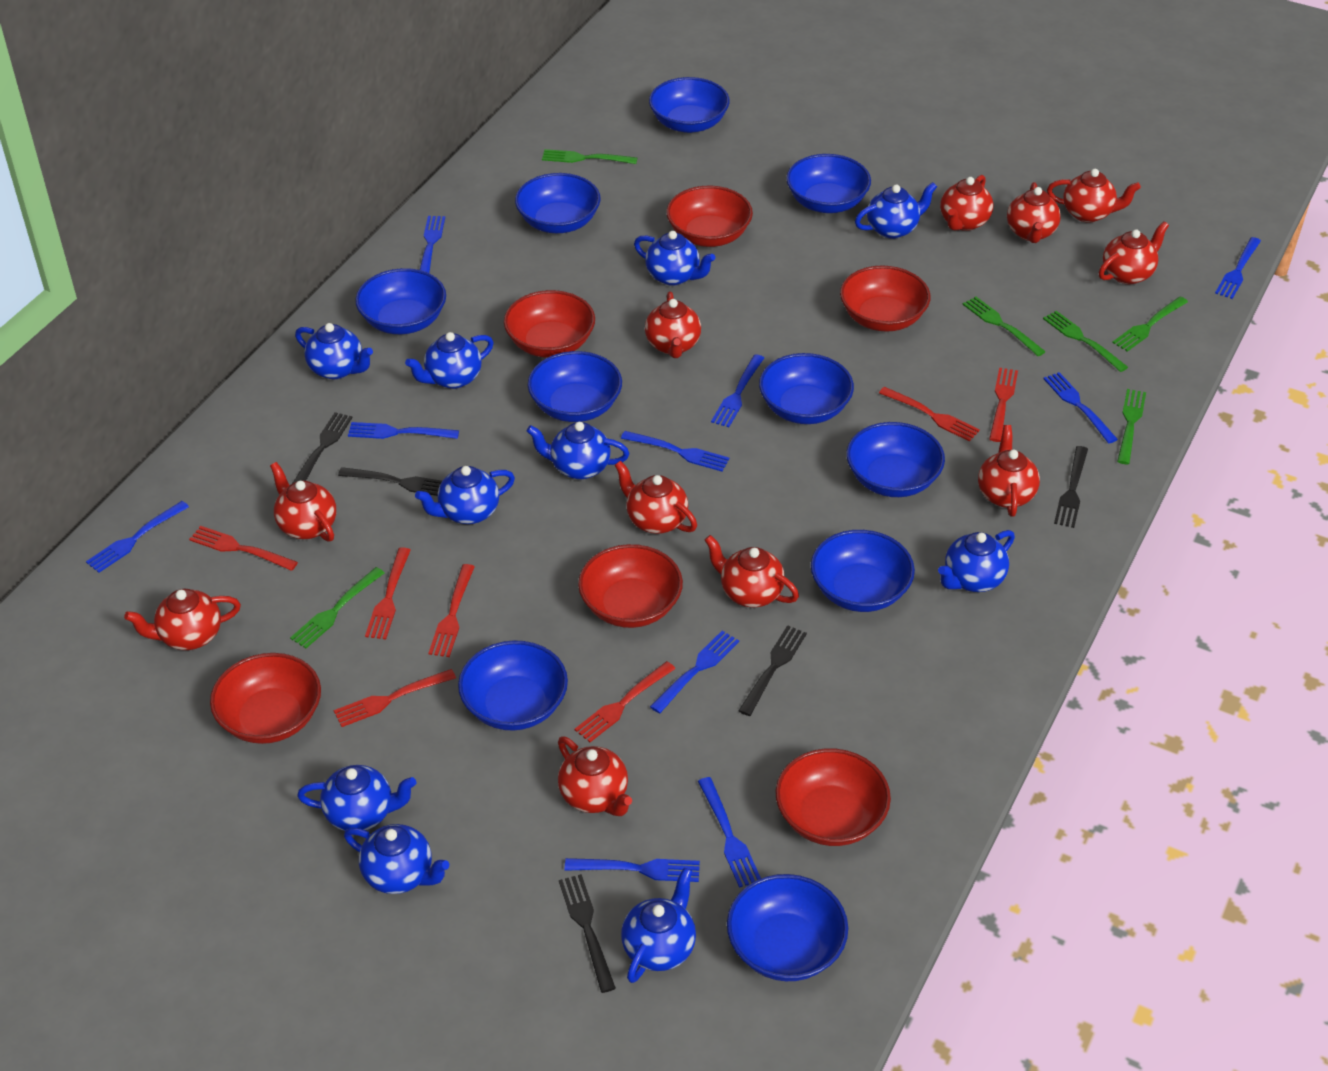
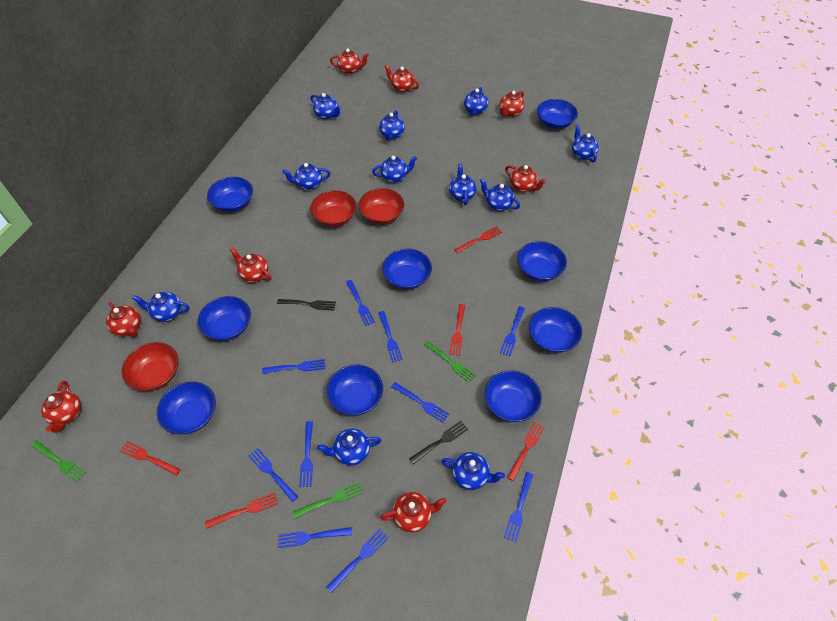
black fork: 5 -> 2
blue bowl: 10 -> 9
blue teapot: 10 -> 11
green fork: 6 -> 3
red bowl: 6 -> 3
red fork: 7 -> 5
red teapot: 11 -> 8

